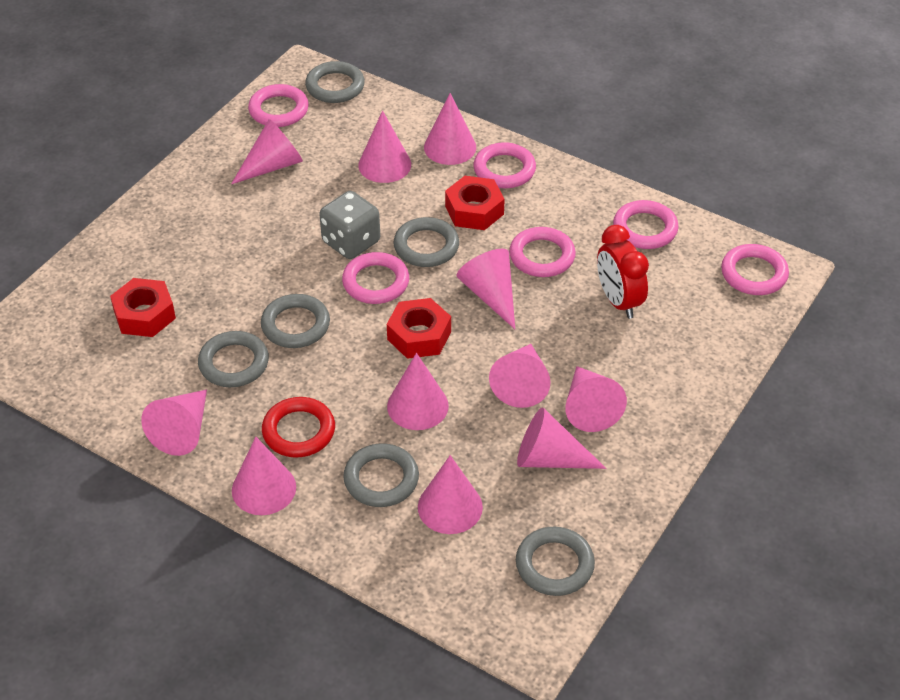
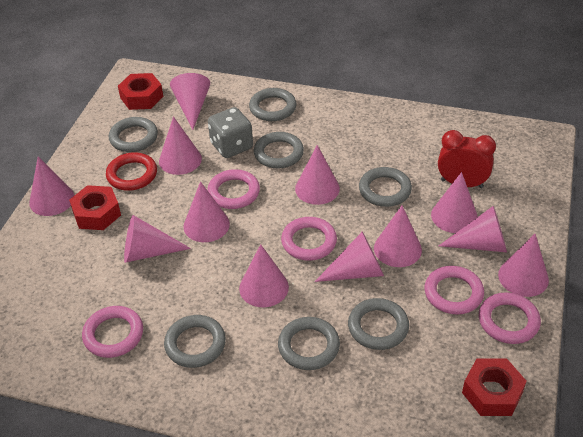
grey ring: 6 -> 7
pink cone: 11 -> 12
pink ring: 6 -> 5

